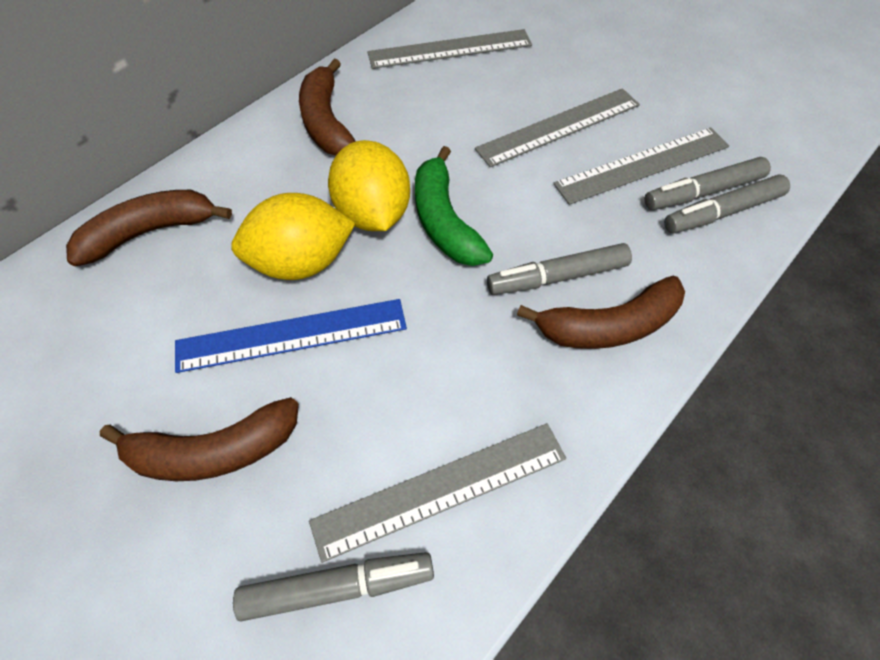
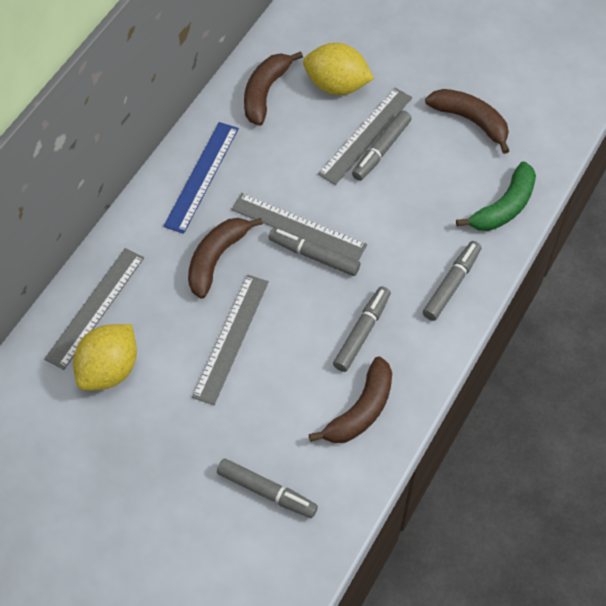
grey marker: 4 -> 5

